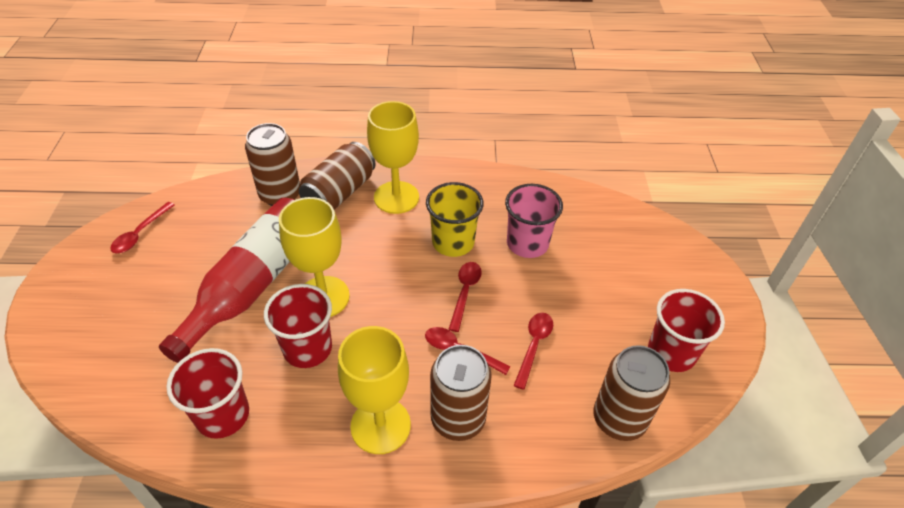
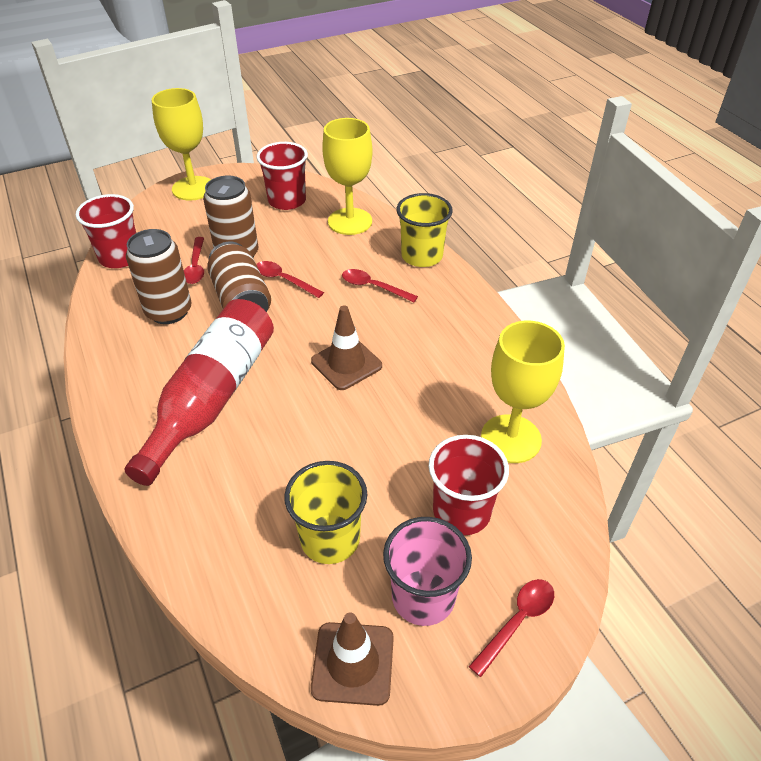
brown can: 4 -> 3
brown traffic cone: 0 -> 2
yellow cup: 1 -> 2

